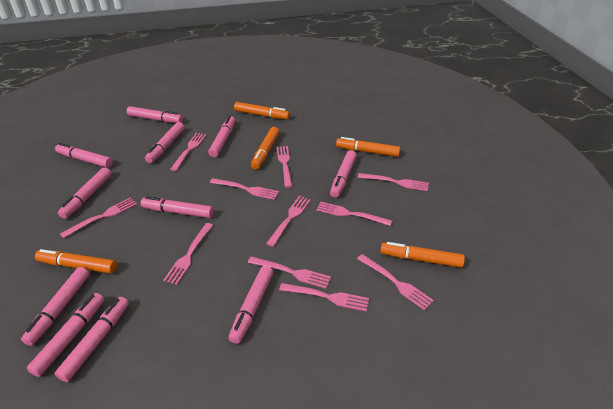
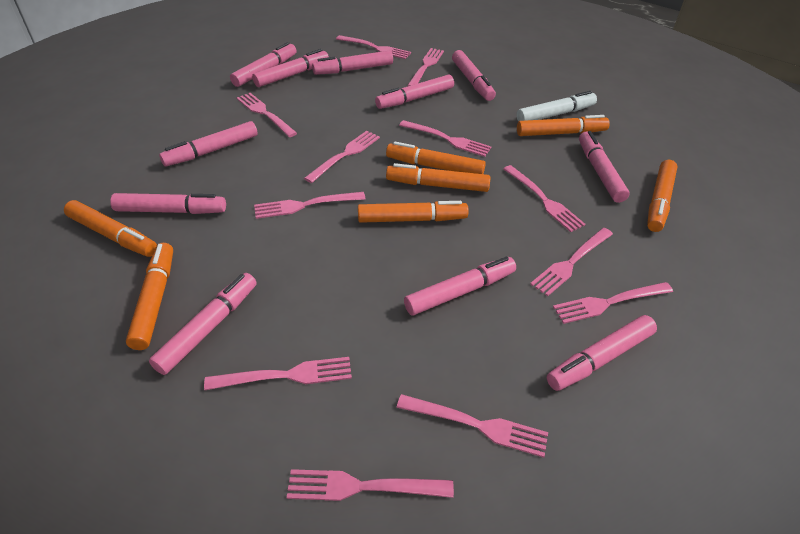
orange marker: 5 -> 7
pink fork: 11 -> 12
white marker: 0 -> 1

